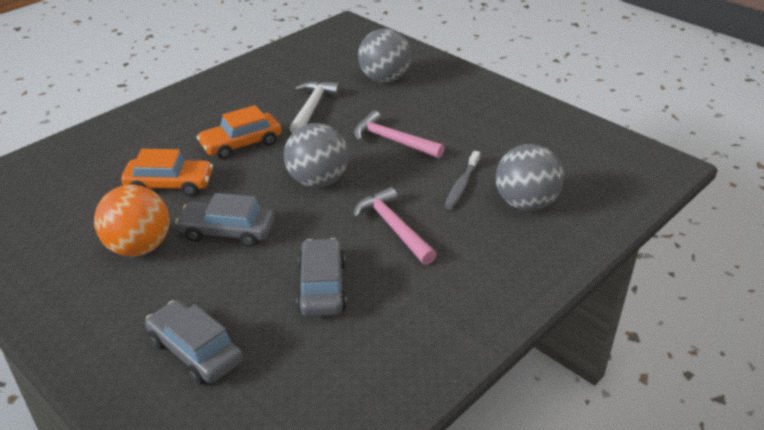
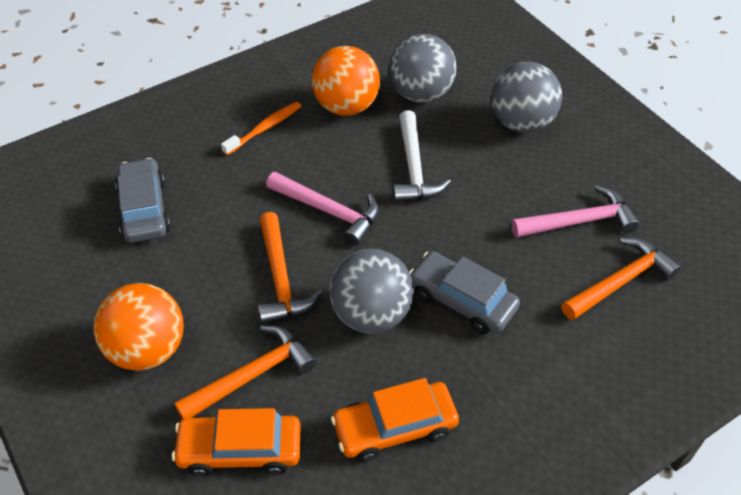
grey car: 3 -> 2
grey toothbrush: 1 -> 0
orange ball: 1 -> 2
orange hammer: 0 -> 3
orange toothbrush: 0 -> 1

